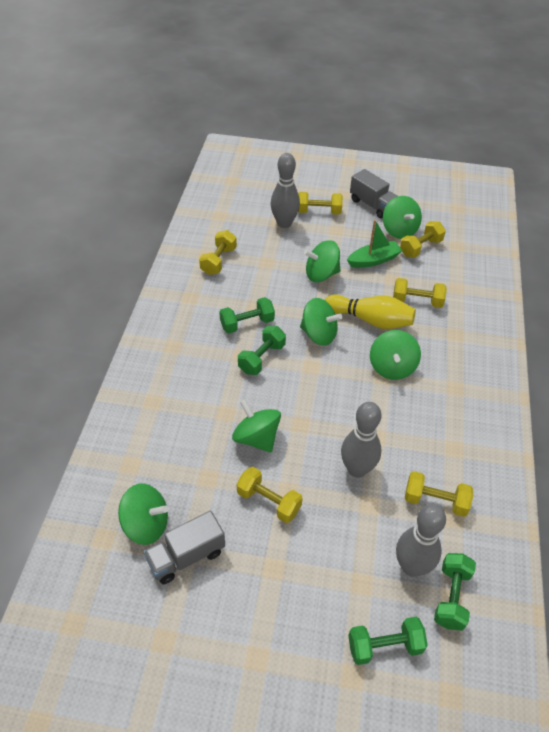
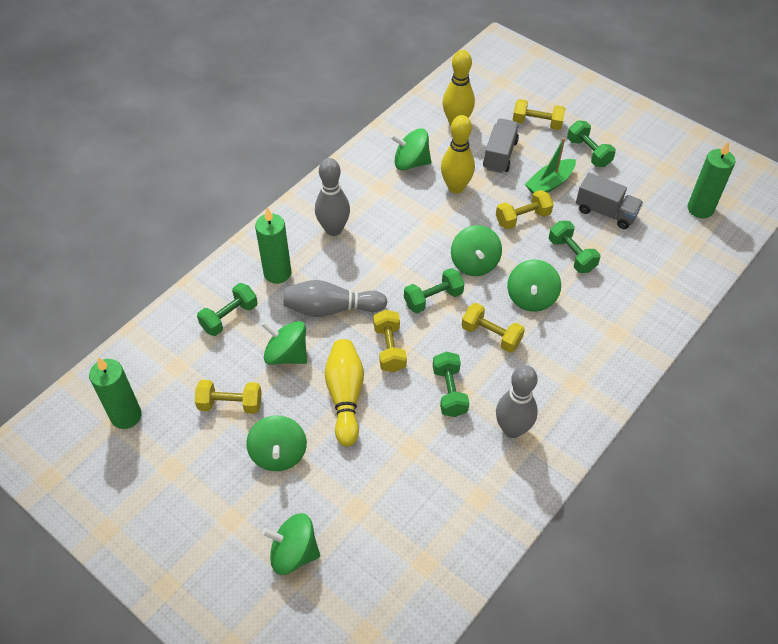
green candle: 0 -> 3
green dumbbell: 4 -> 5
yellow bowling pin: 1 -> 3
yellow dumbbell: 6 -> 5

